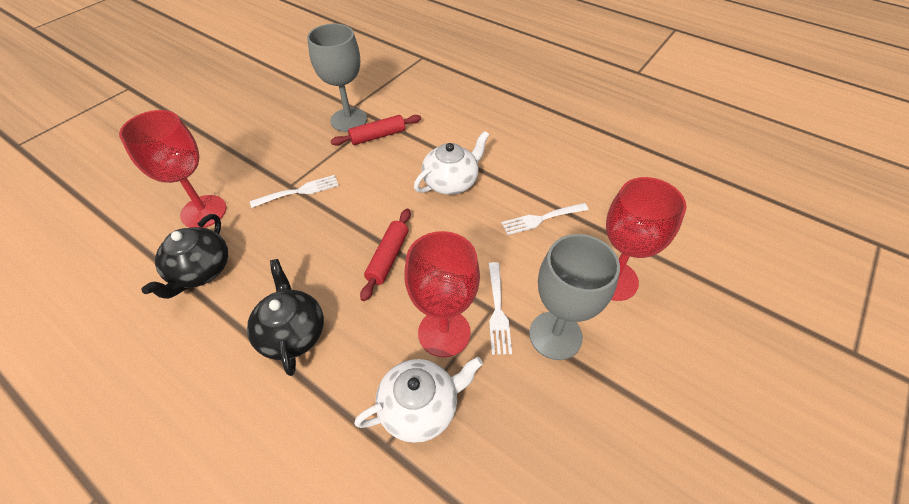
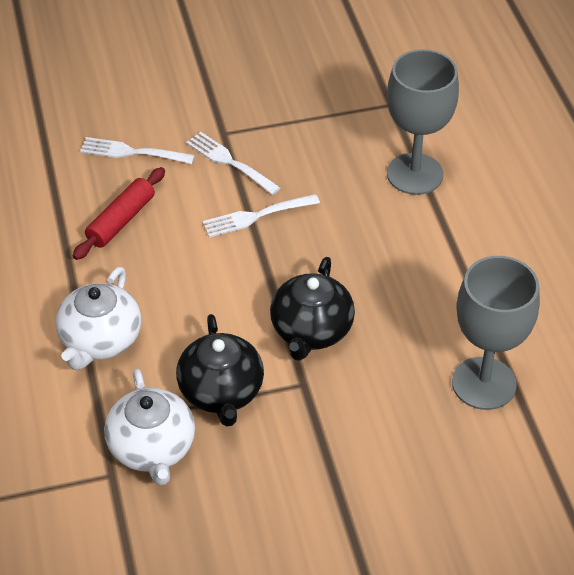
red goblet: 3 -> 0
red rolling pin: 2 -> 1

